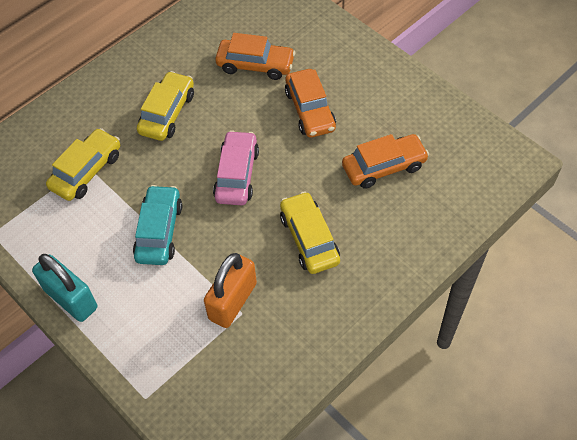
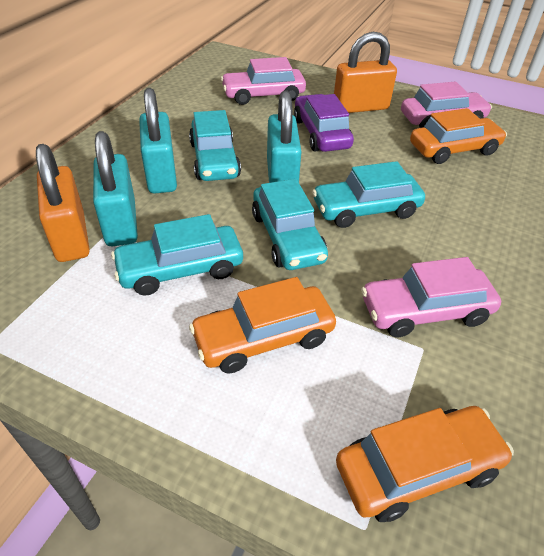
orange padlock: 1 -> 2
pink car: 1 -> 3
purple car: 0 -> 1
turquoise car: 1 -> 4
turquoise padlock: 1 -> 3
yellow car: 3 -> 0

